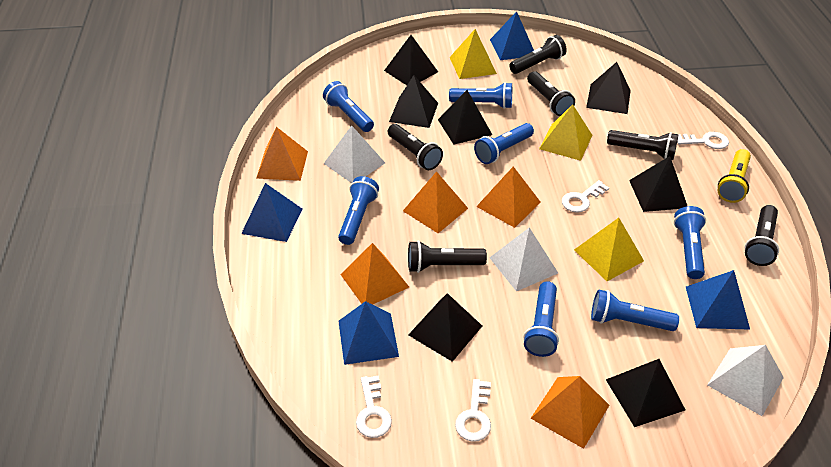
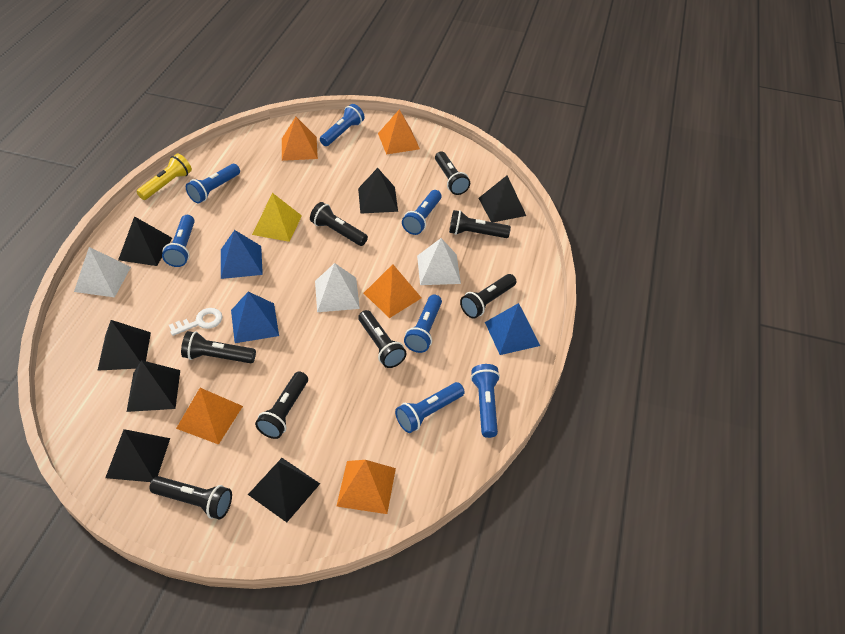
black flashlight: 6 -> 8
blue pyramid: 4 -> 3
white key: 4 -> 1
yellow pyramid: 3 -> 1

